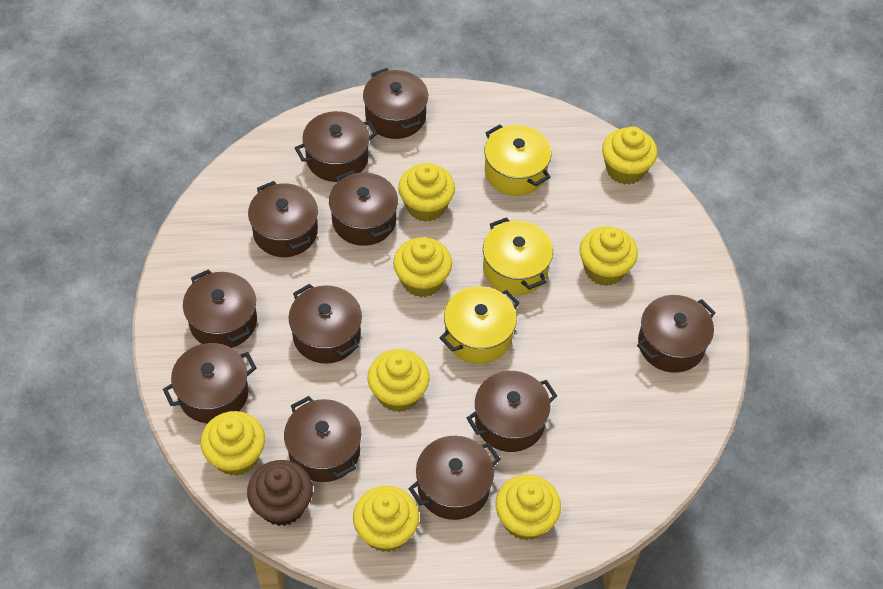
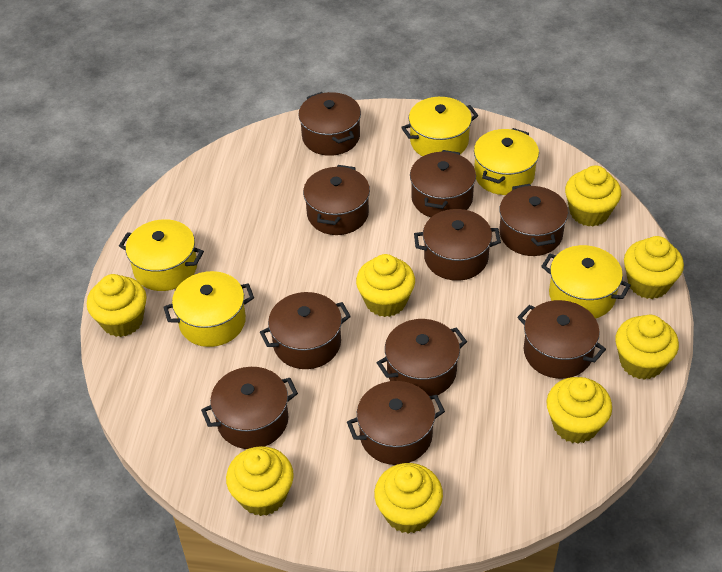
brown cupcake: 1 -> 0
brown pot: 11 -> 10
yellow pot: 3 -> 5

